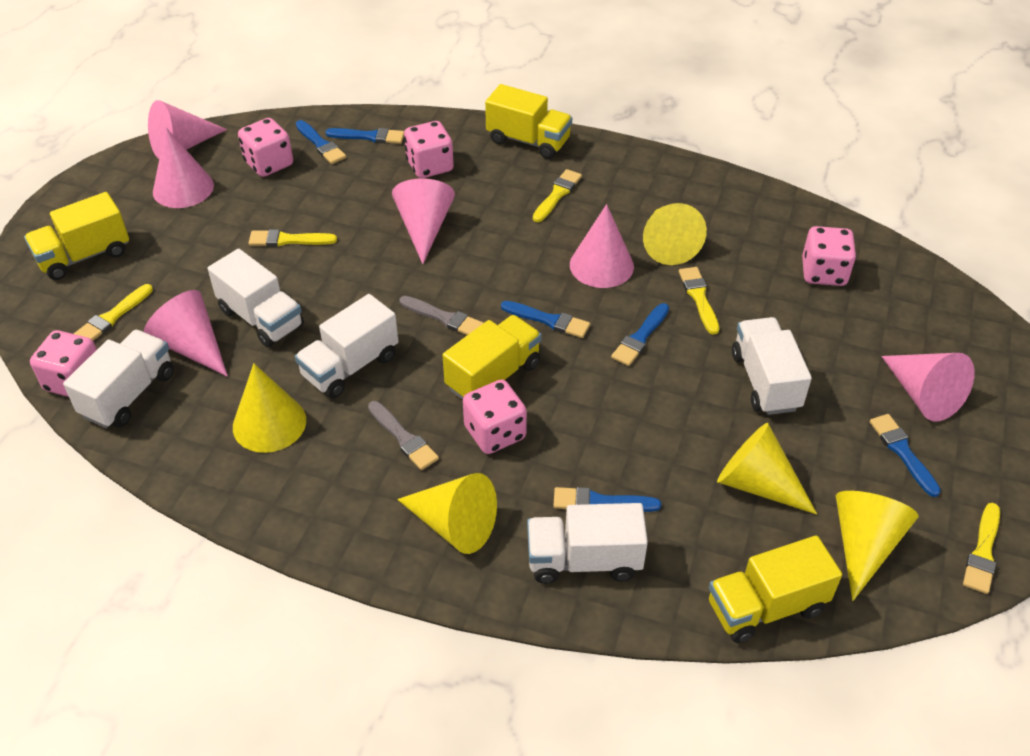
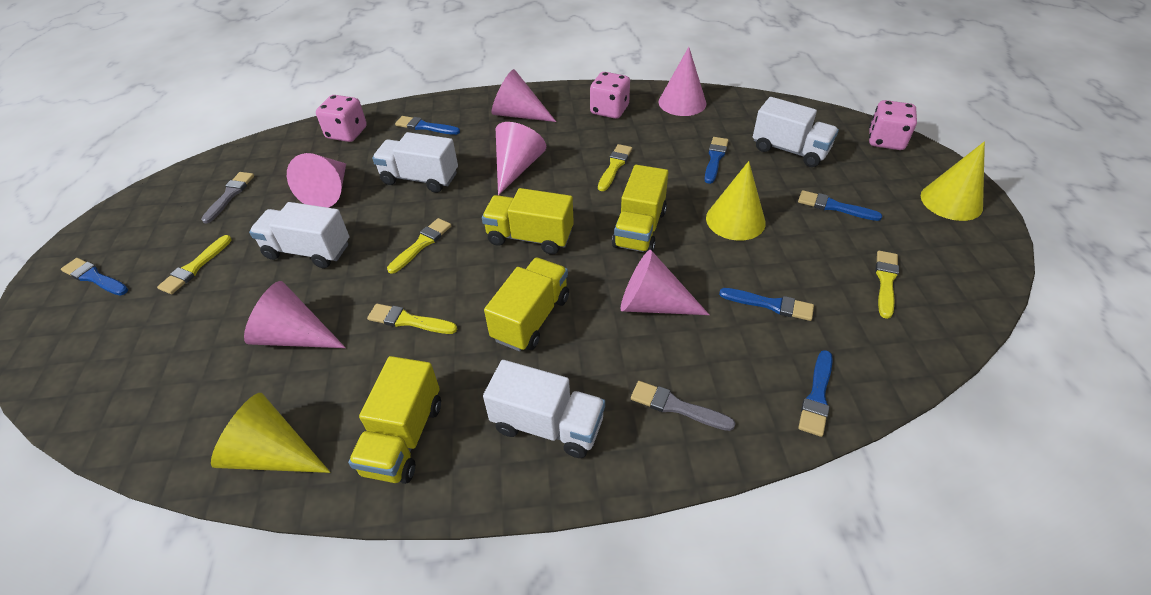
pink dice: 5 -> 3
white truck: 5 -> 4
yellow cone: 5 -> 3

